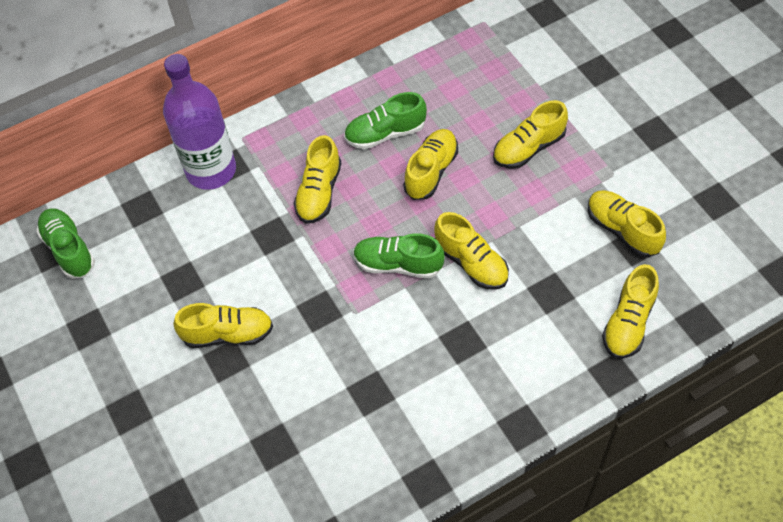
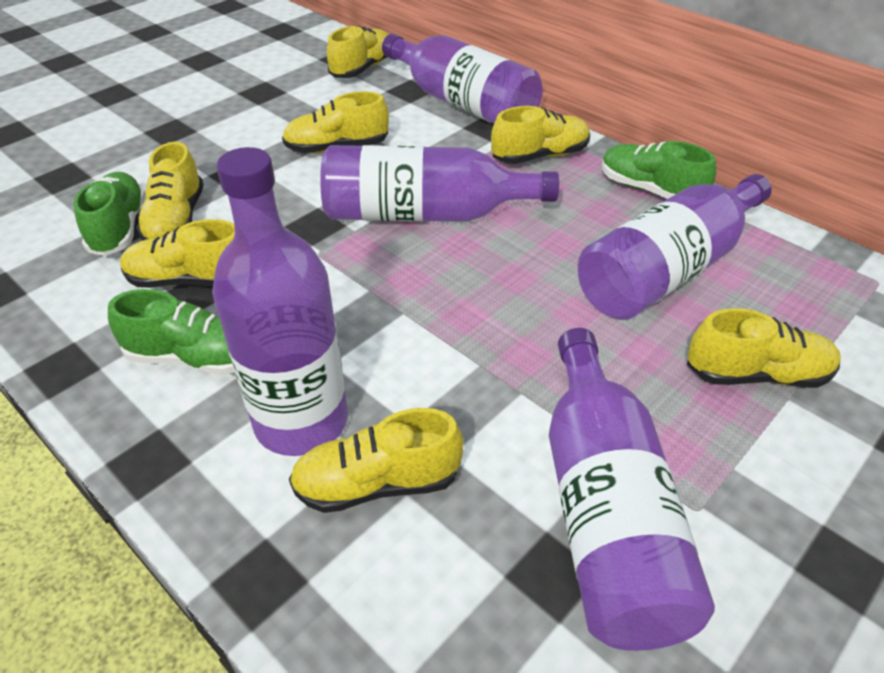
purple bottle: 1 -> 5

